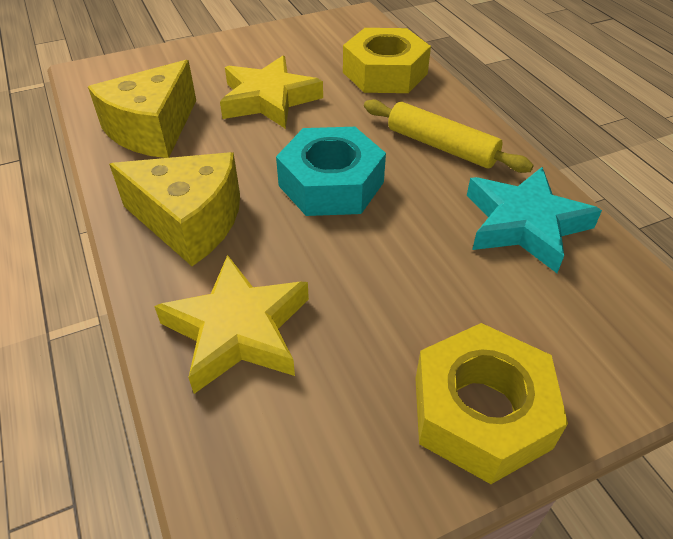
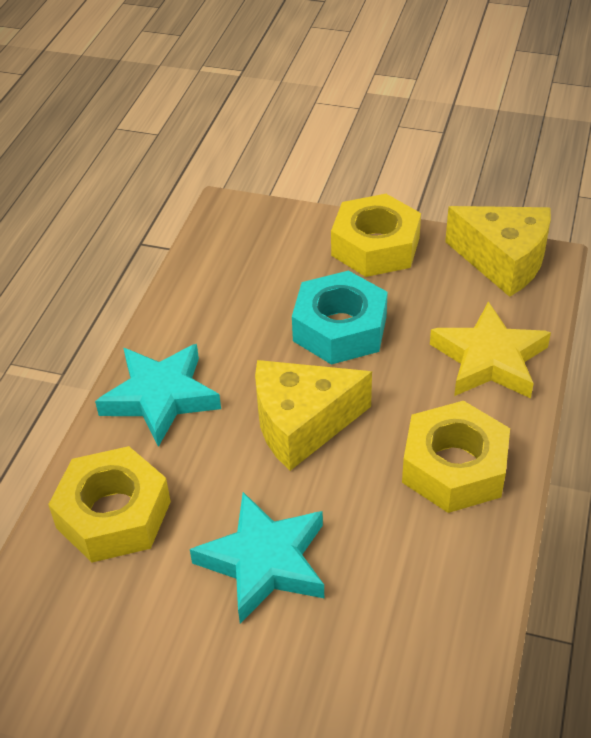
turquoise star: 1 -> 2
yellow nut: 2 -> 3
yellow rolling pin: 1 -> 0
yellow star: 2 -> 1

